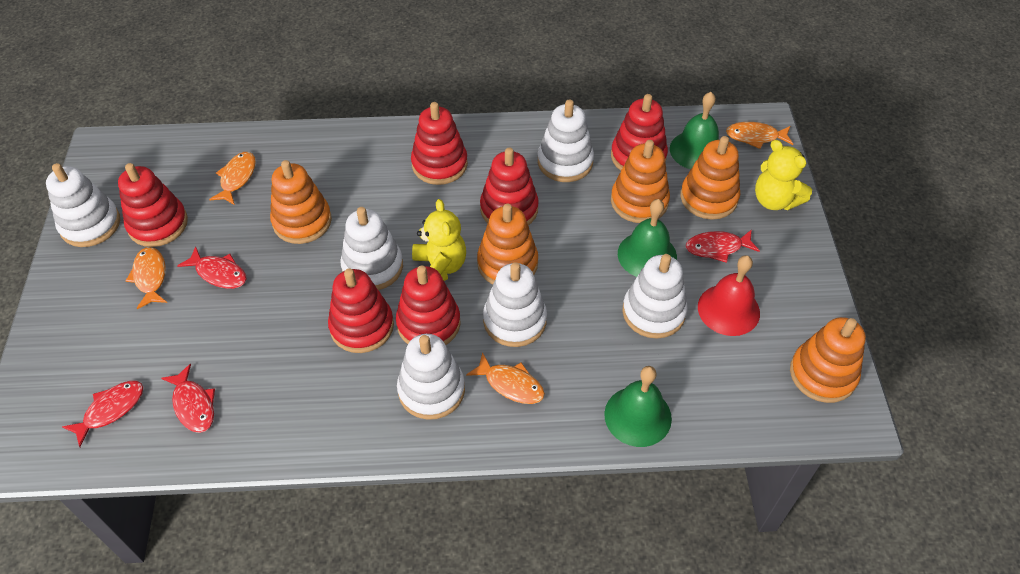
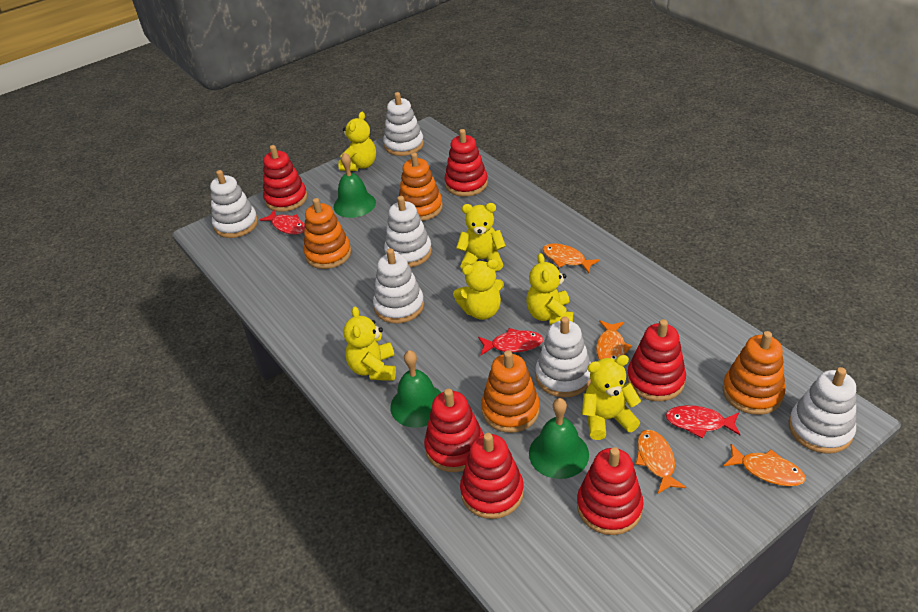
orange stacking toy: 5 -> 4
red bell: 1 -> 0
red fish: 4 -> 3
yellow teddy bear: 2 -> 6

